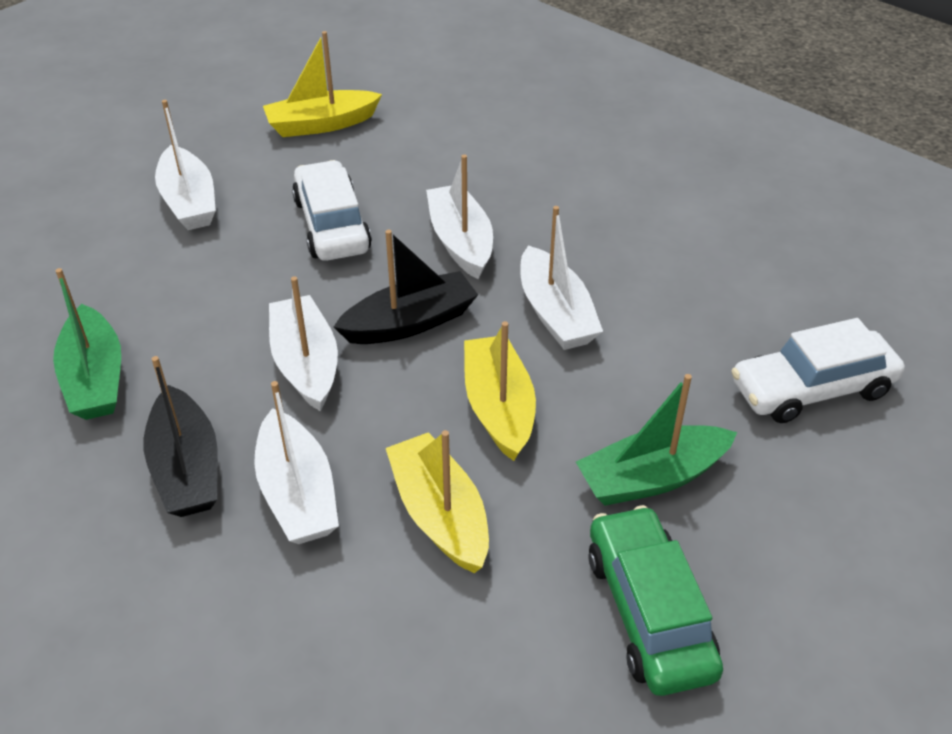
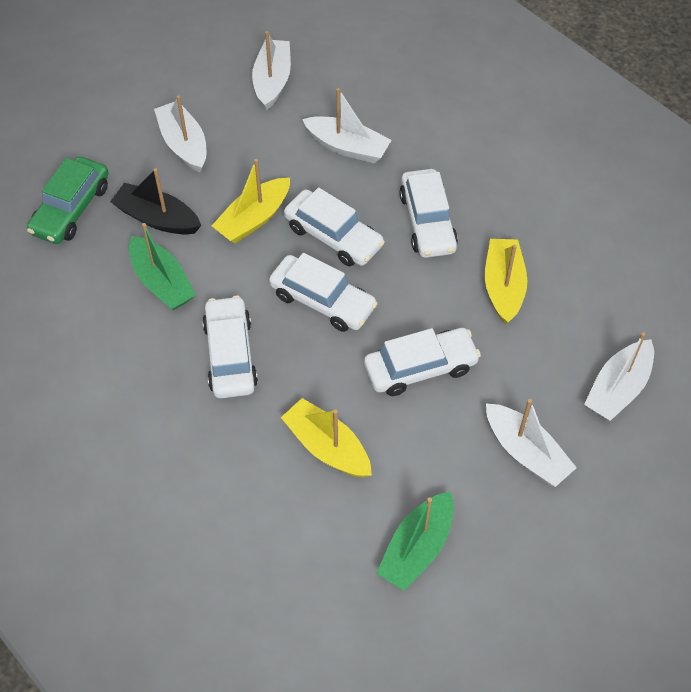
black boat: 2 -> 1
white car: 2 -> 5

